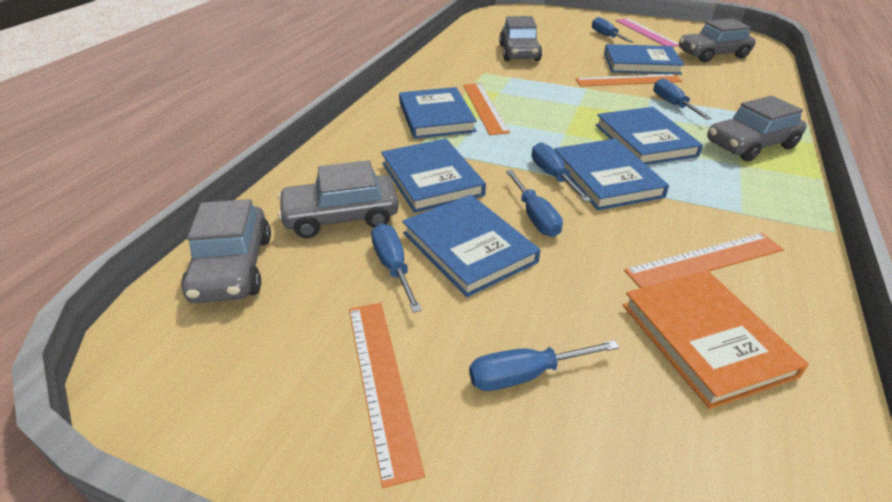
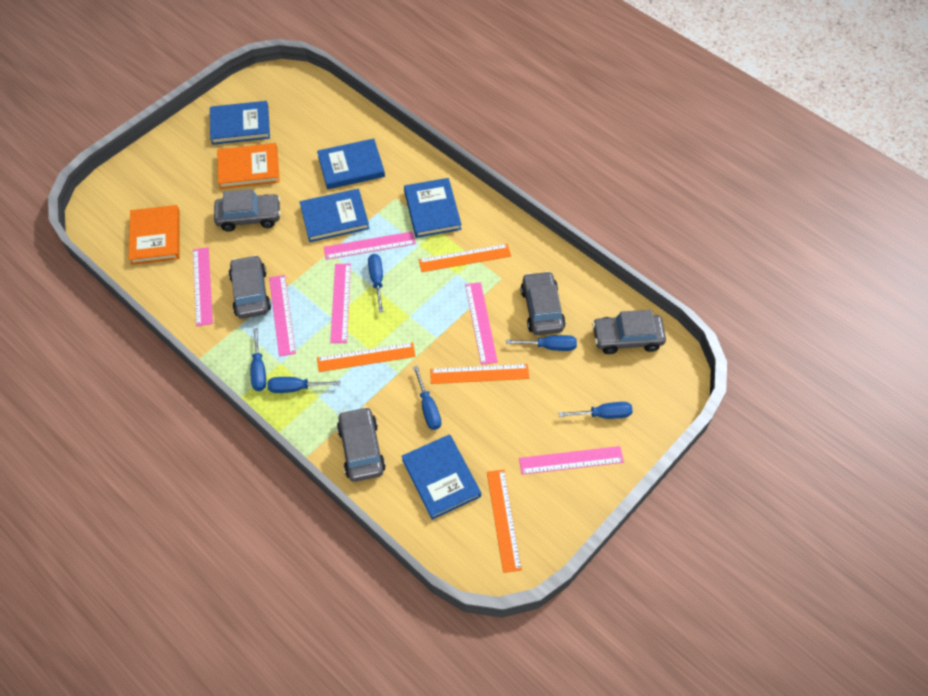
blue book: 6 -> 5
orange book: 1 -> 2
pink ruler: 1 -> 6

